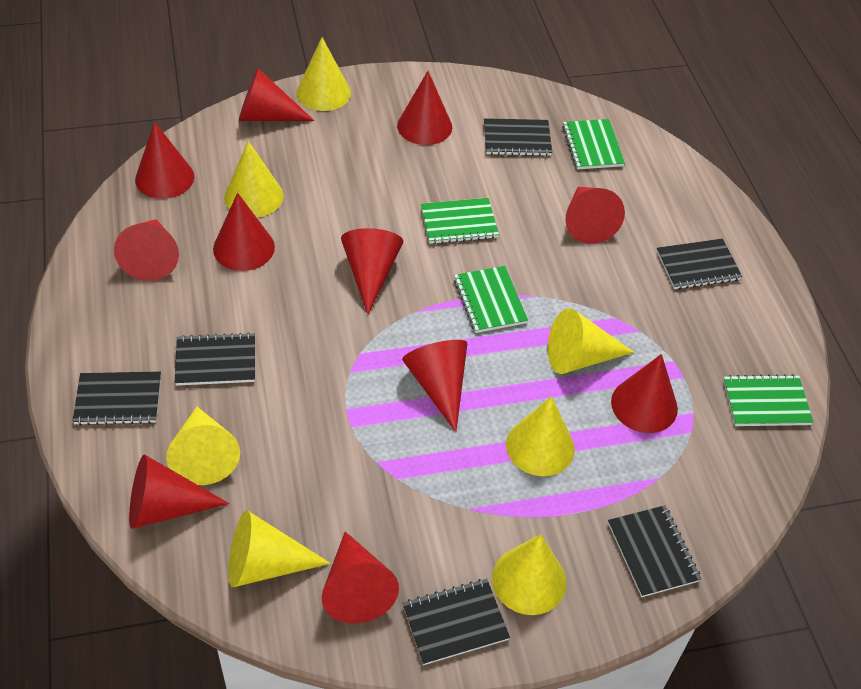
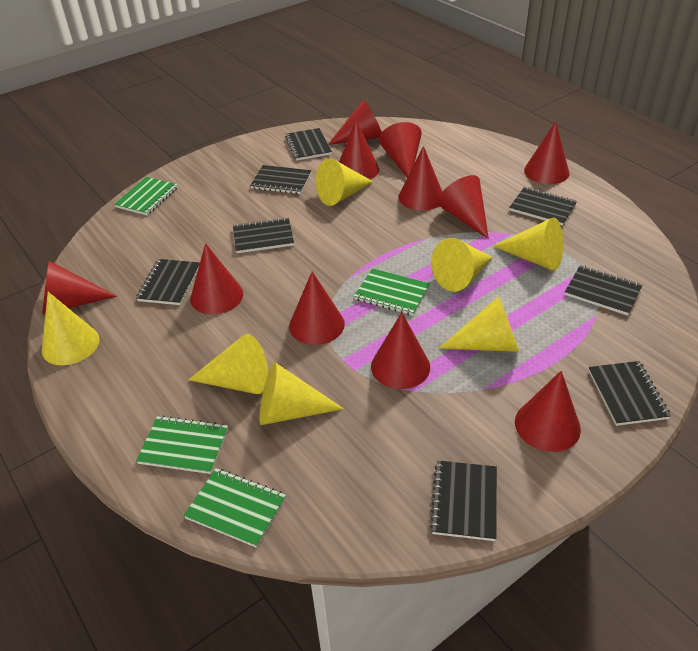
black notebook: 6 -> 8

